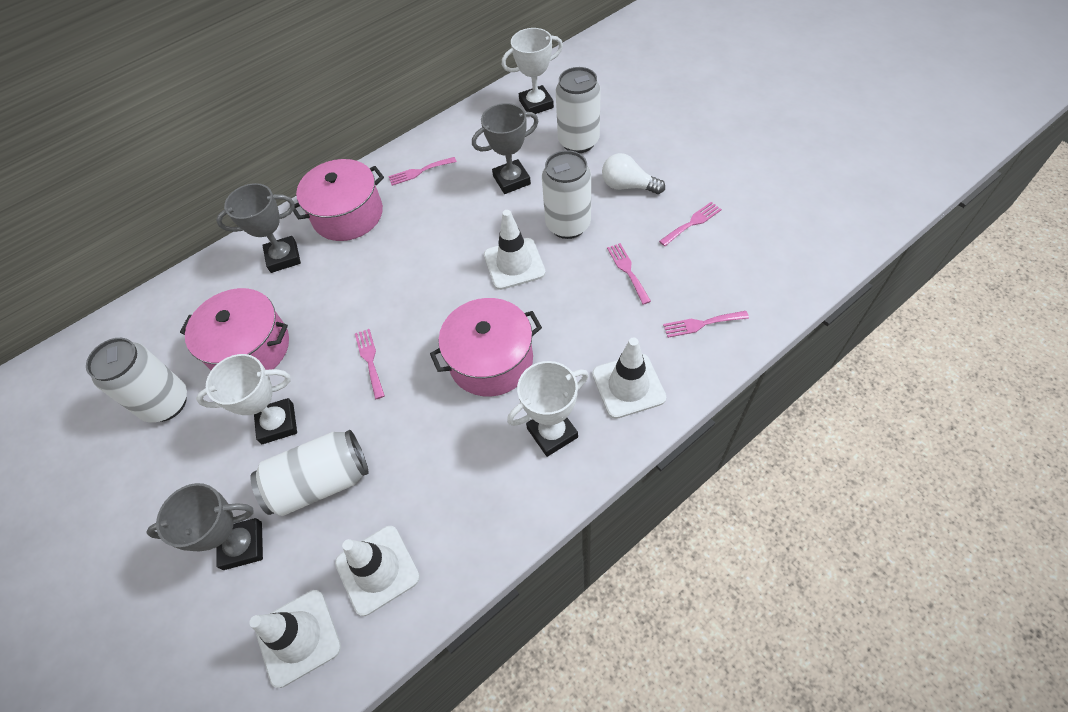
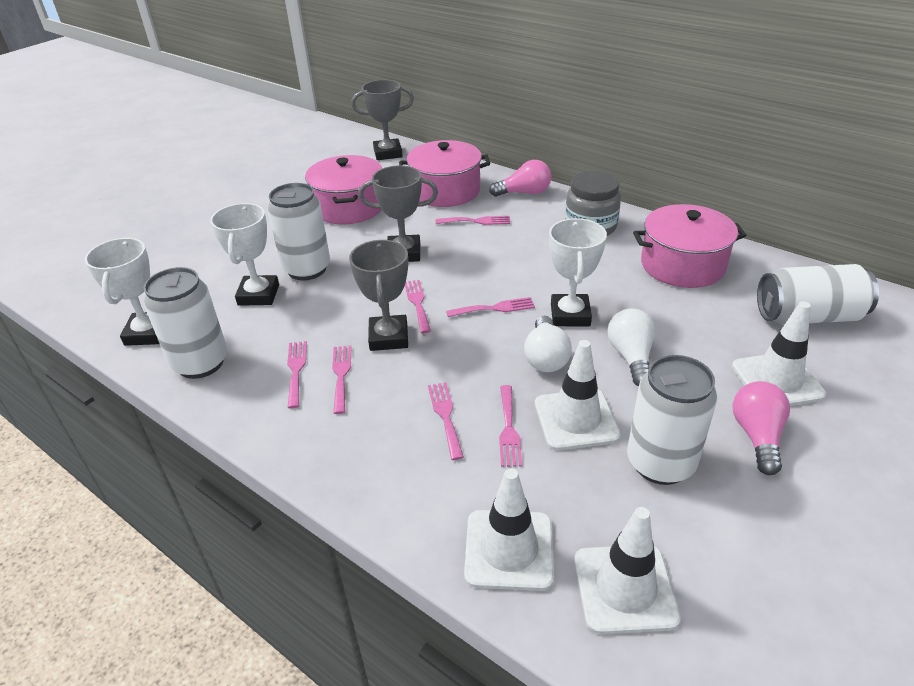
grey jar: 0 -> 1
pink fork: 5 -> 7
pink light bulb: 0 -> 2
white light bulb: 1 -> 2

